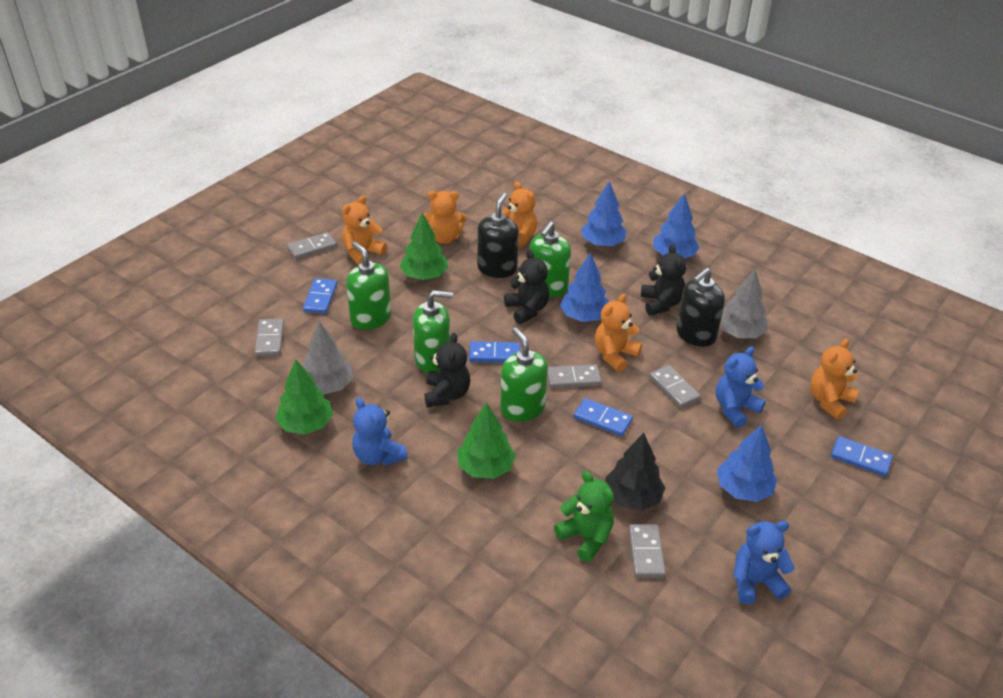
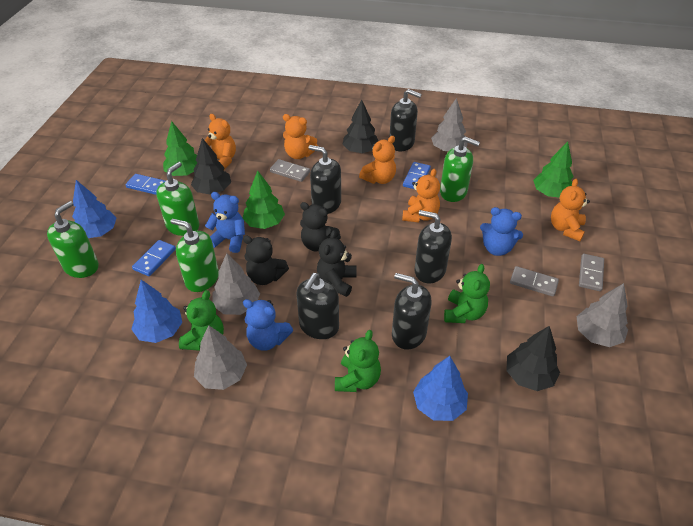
black soap dispenser: 2 -> 5
black tree: 1 -> 3
blue domino: 4 -> 3
blue tree: 4 -> 3
green teddy bear: 1 -> 3
grey domino: 5 -> 3
grey tree: 2 -> 4

